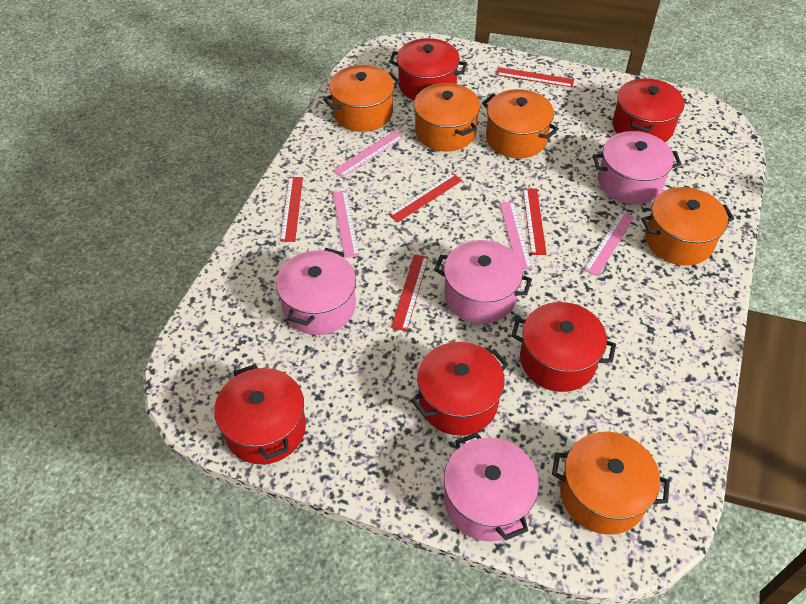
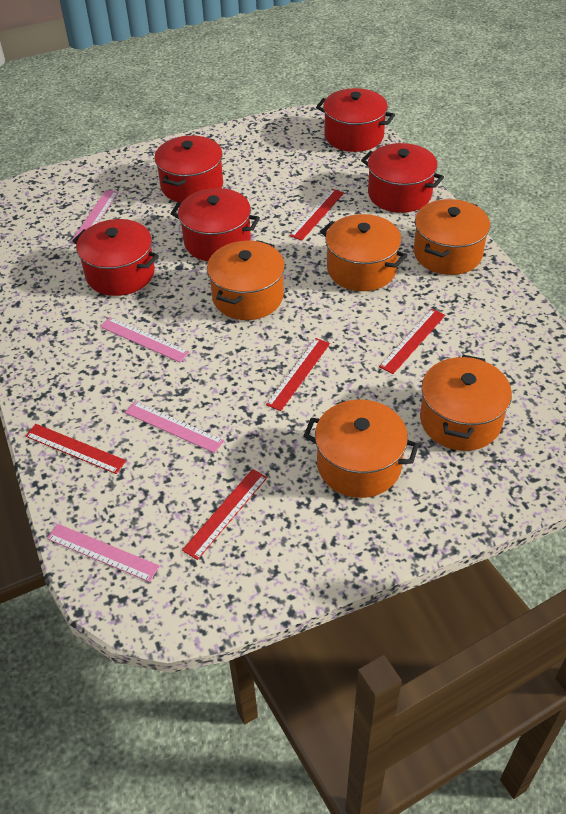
pink pot: 4 -> 0

